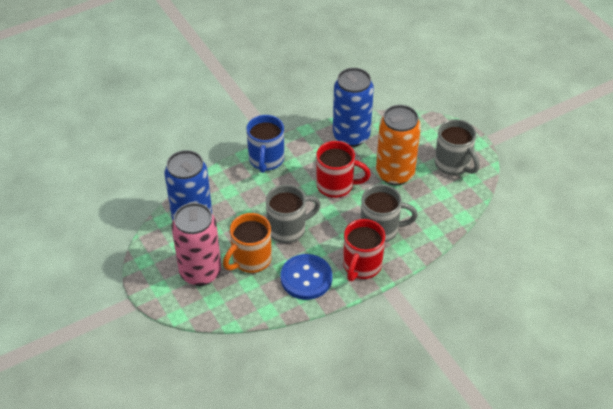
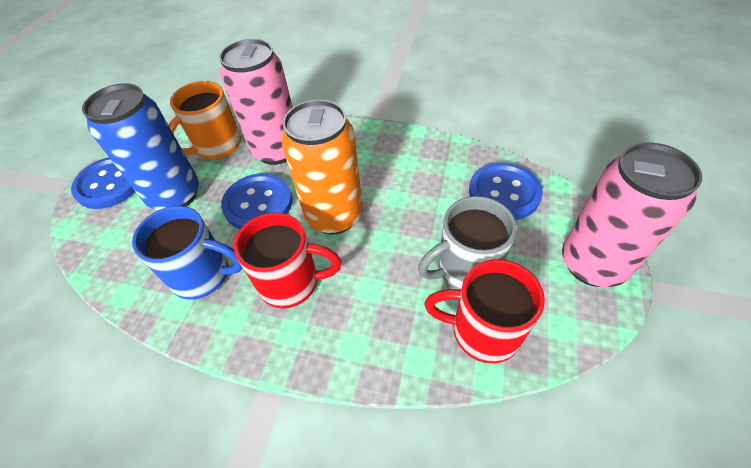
blue button: 1 -> 3
blue can: 2 -> 1
grey mug: 3 -> 1
pink can: 1 -> 2

